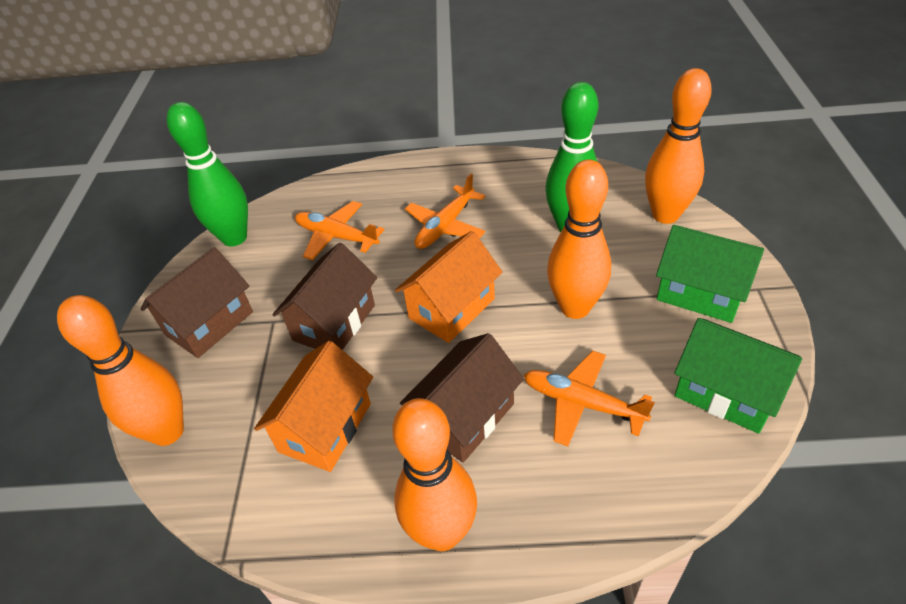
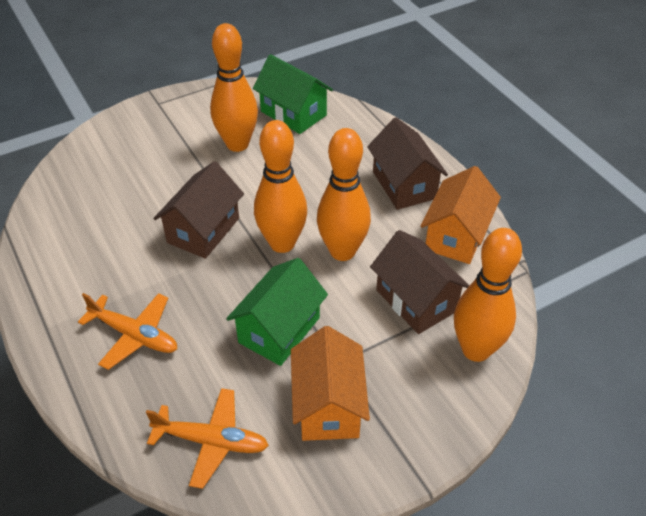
green bowling pin: 2 -> 0
orange plane: 3 -> 2

